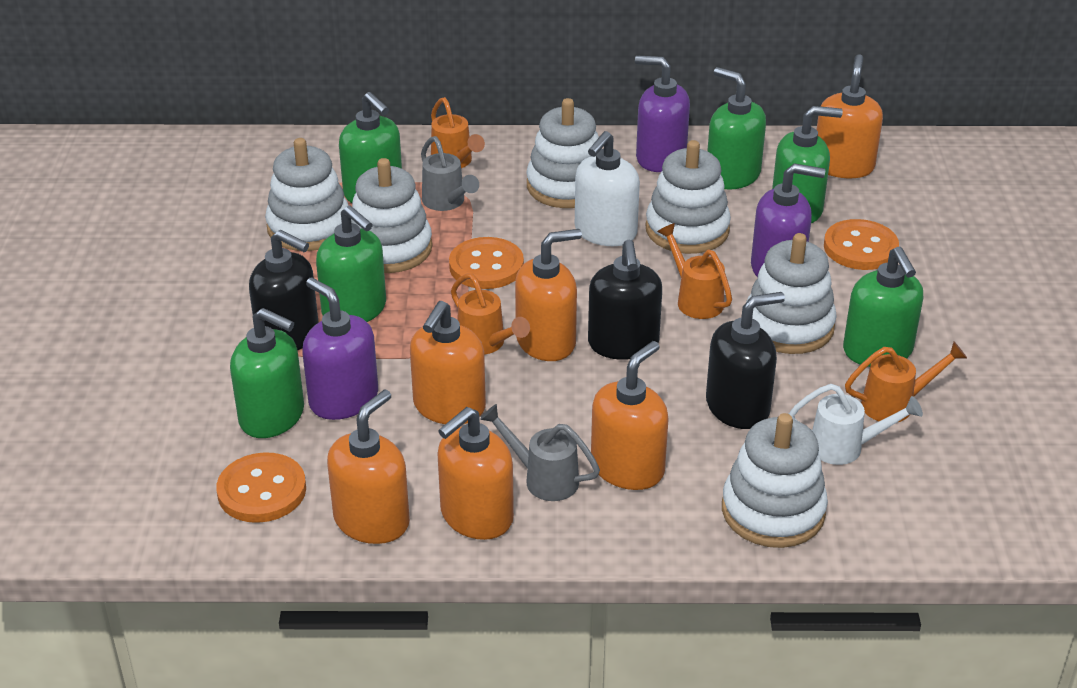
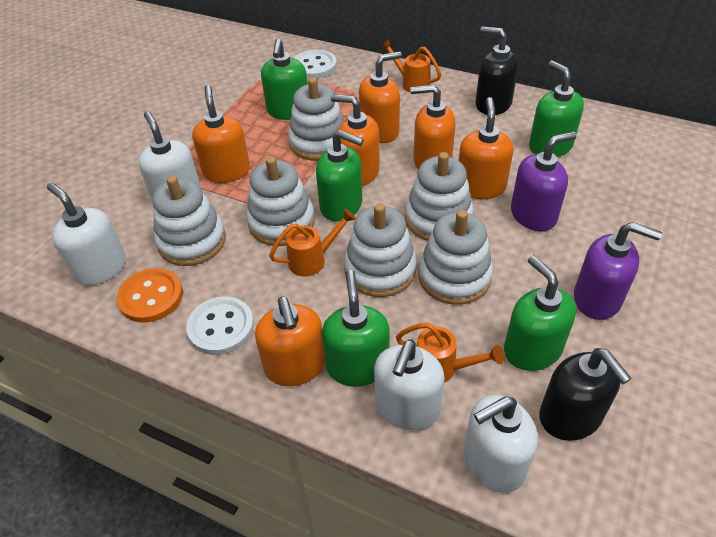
black soap dispenser: 3 -> 2
green soap dispenser: 6 -> 5
grey watering can: 2 -> 0
orange button: 3 -> 1
orange watering can: 4 -> 3
purple soap dispenser: 3 -> 2
white button: 0 -> 2
white soap dispenser: 1 -> 4
white watering can: 1 -> 0

